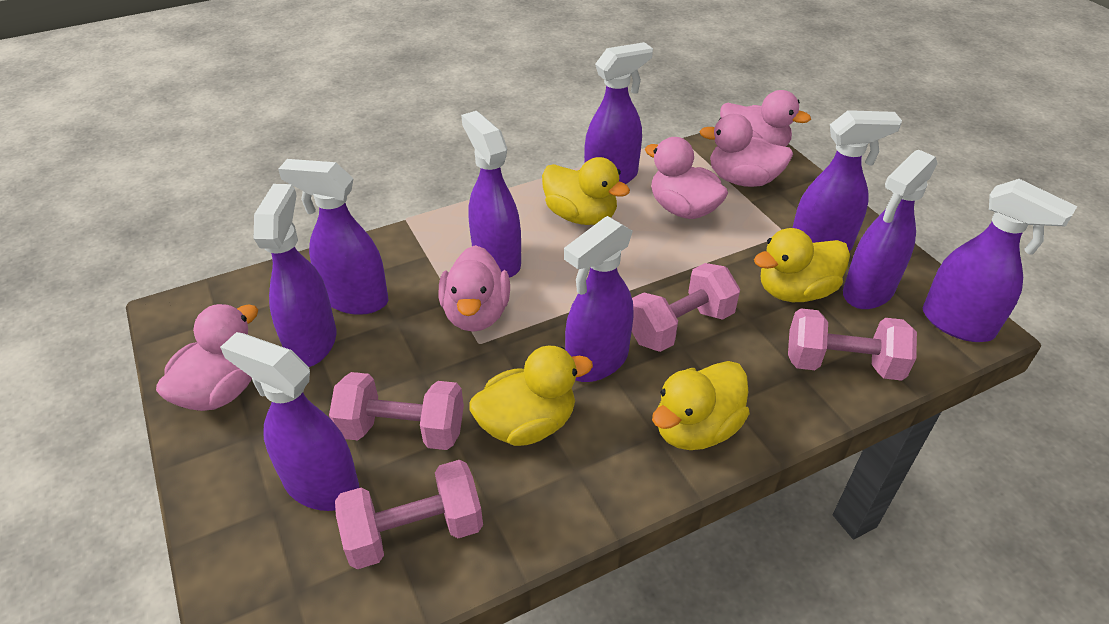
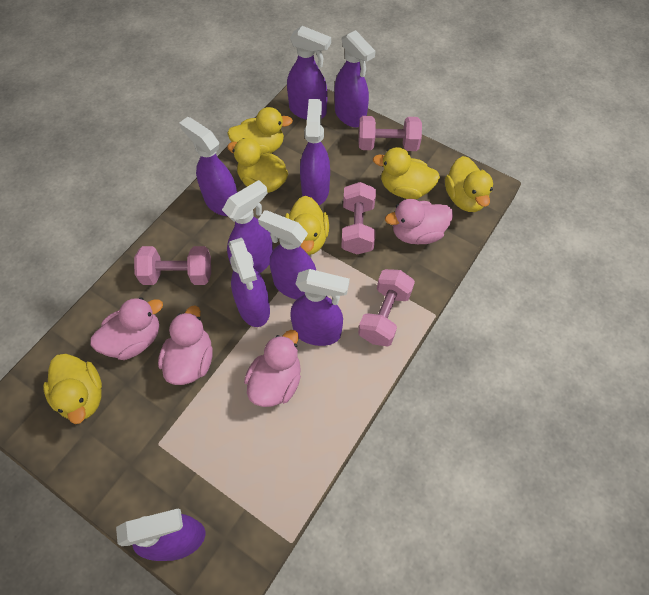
pink duck: 5 -> 4
yellow duck: 4 -> 6

